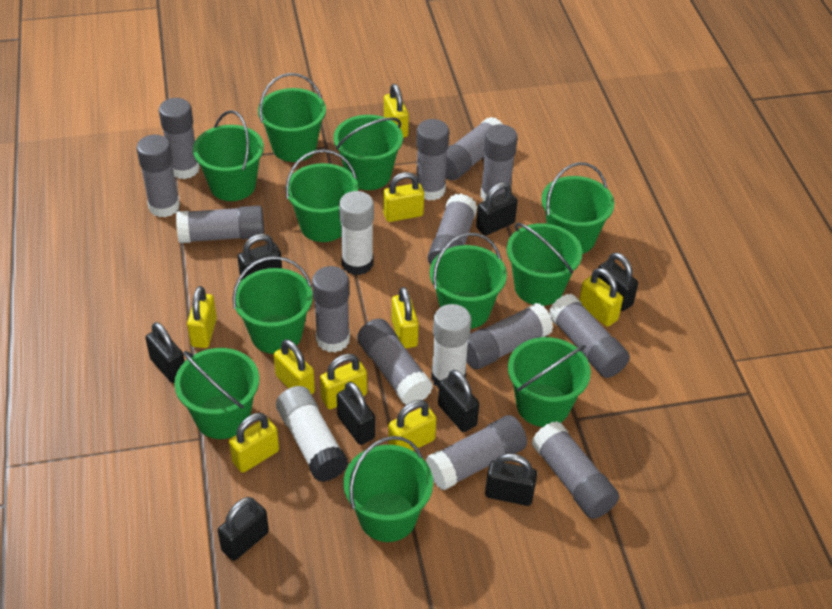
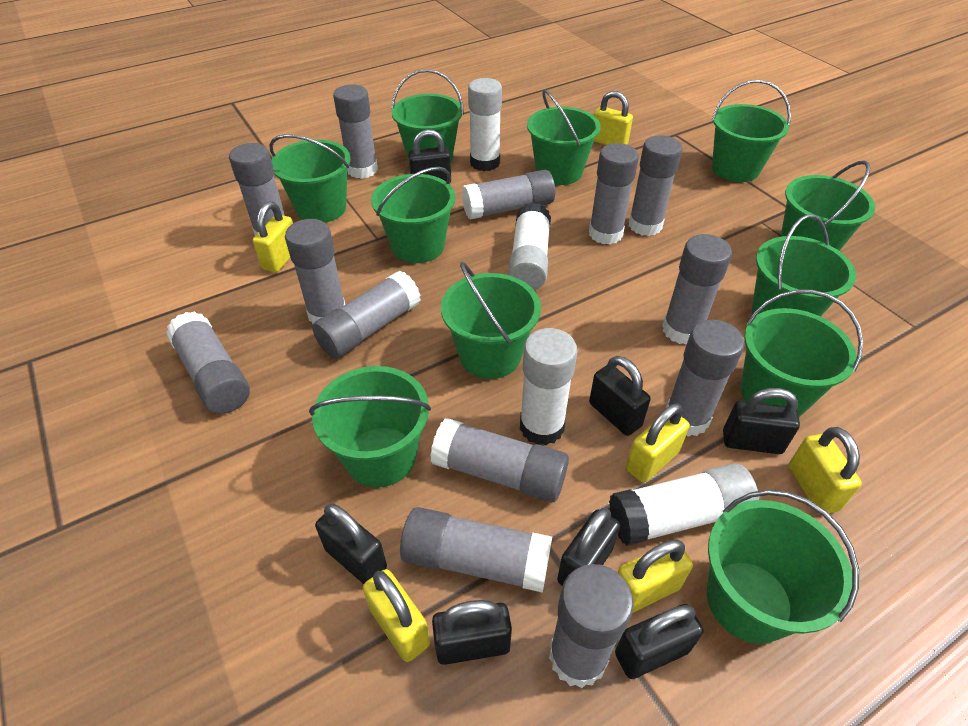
black padlock: 8 -> 7
white glue stick: 3 -> 4
yellow padlock: 9 -> 6

